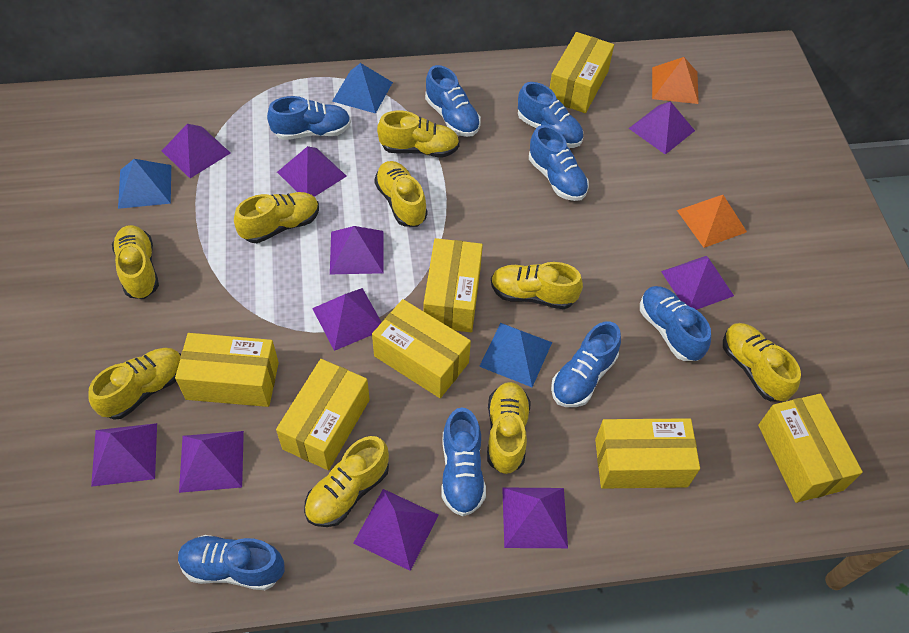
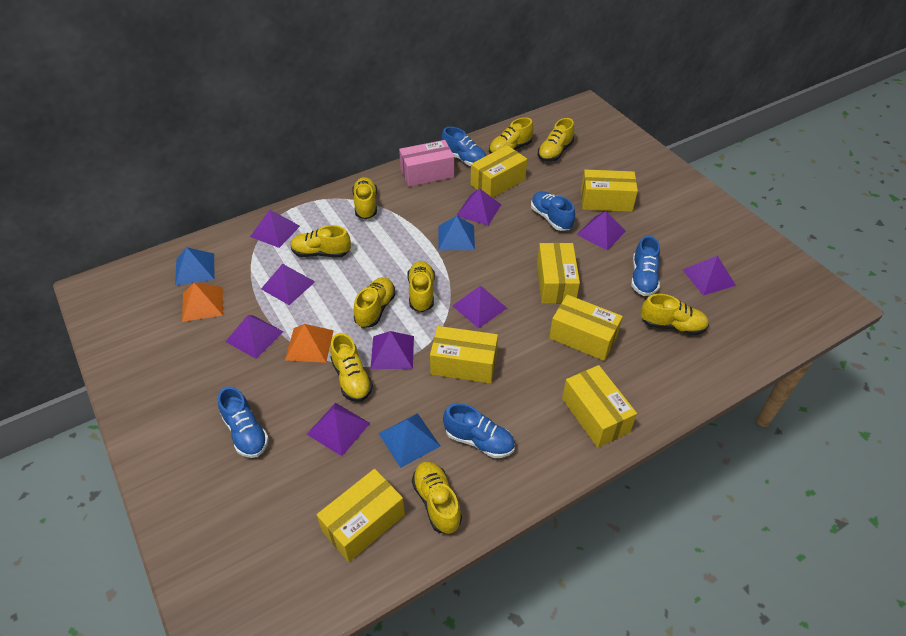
blue shoe: 8 -> 5
pink box: 0 -> 1
purple pyramid: 10 -> 9

